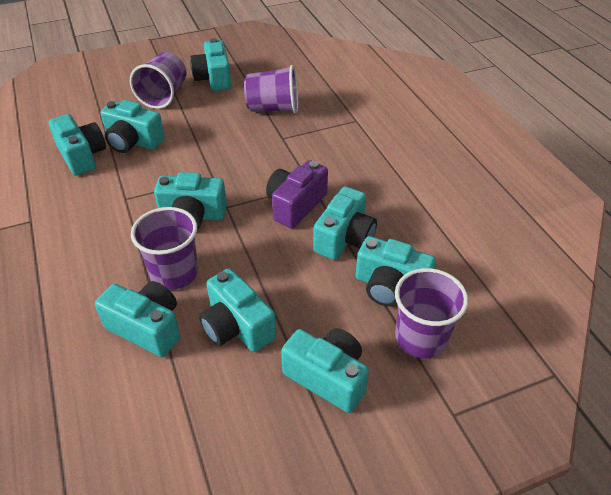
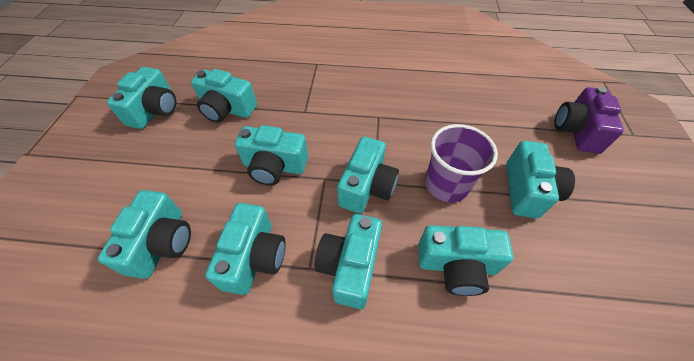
purple cup: 4 -> 1

